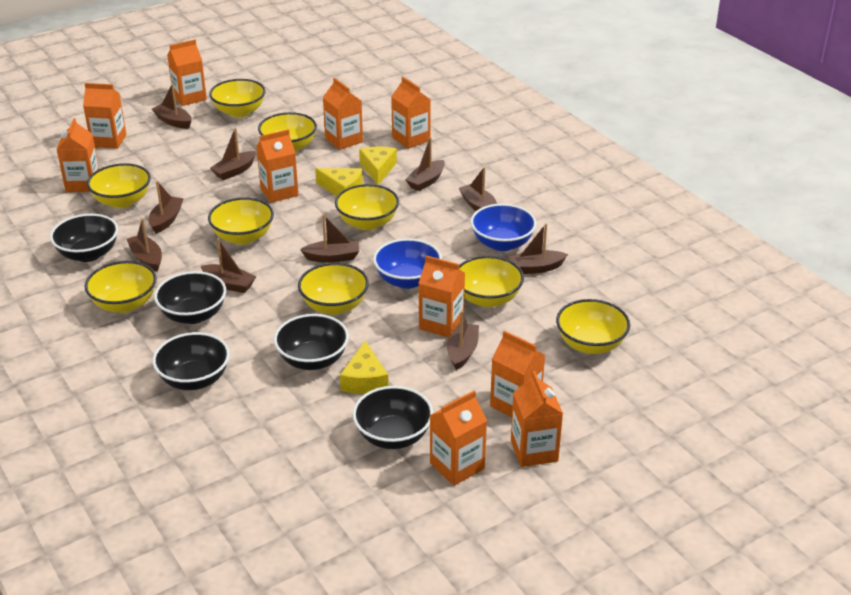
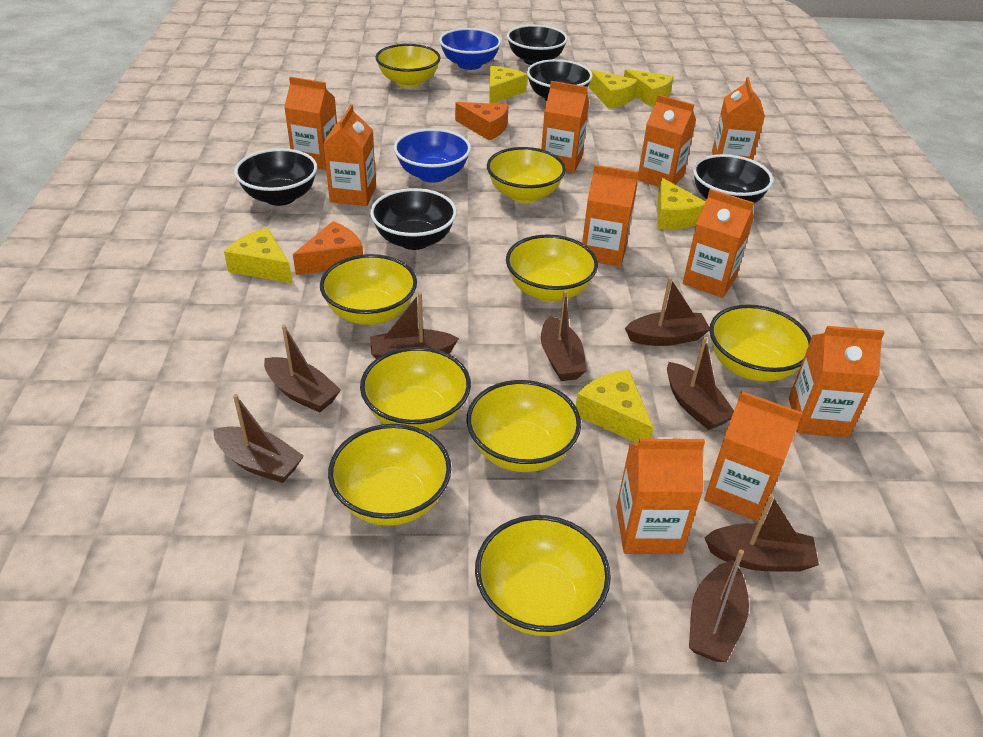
brown boat: 10 -> 8
orange cheese: 0 -> 2
yellow cheese: 3 -> 6

